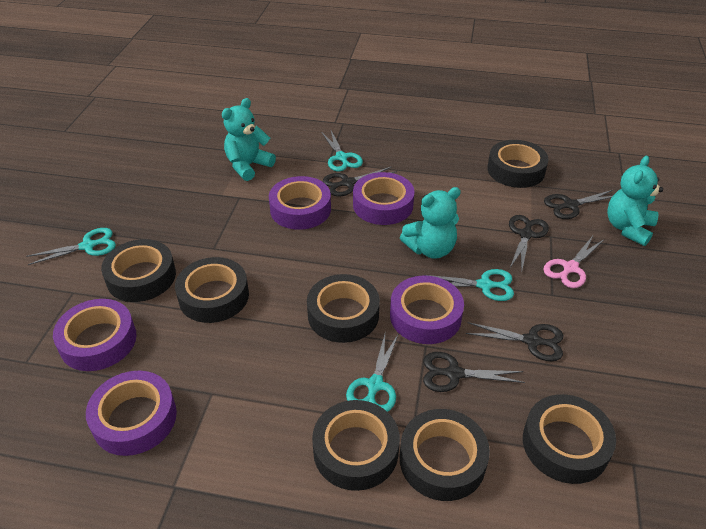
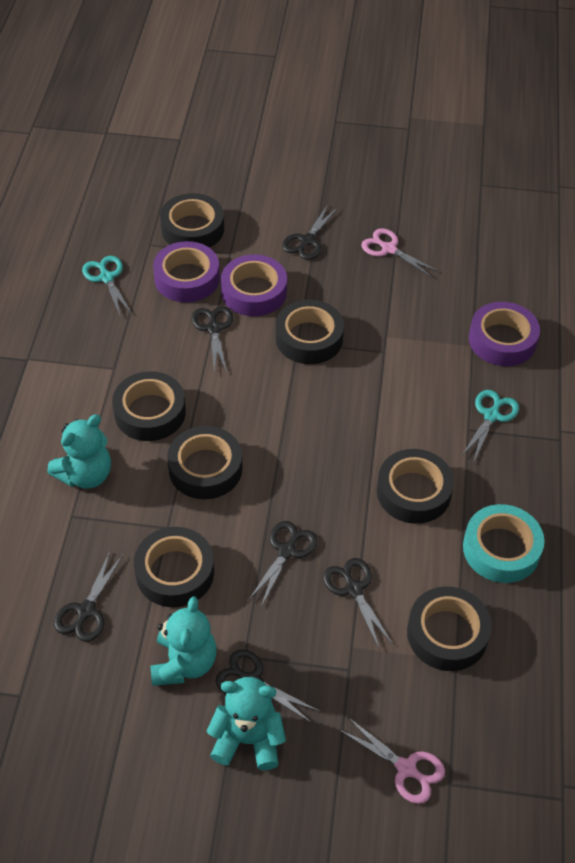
black scissors: 5 -> 6
pink scissors: 1 -> 2
purple tape: 5 -> 3
turquoise scissors: 4 -> 2
turquoise tape: 0 -> 1

